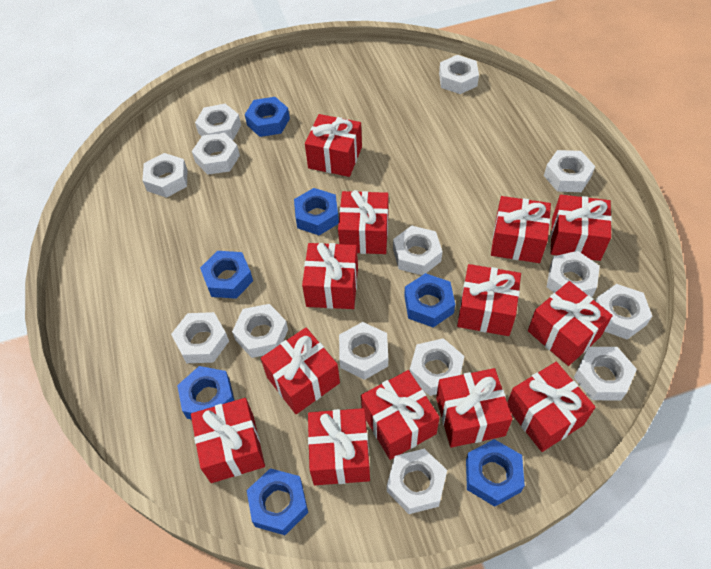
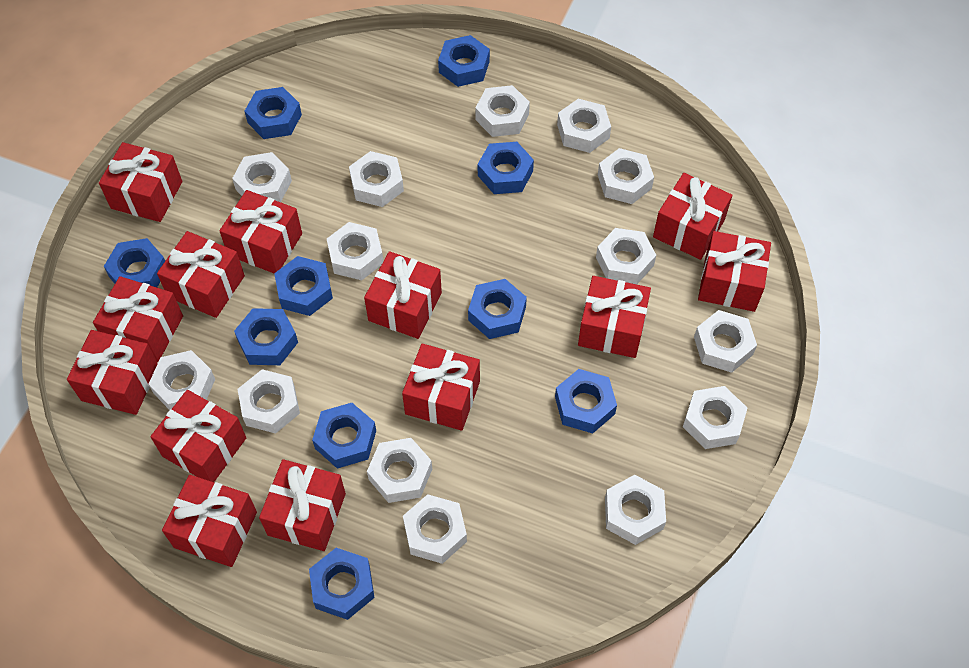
blue nut: 7 -> 10

